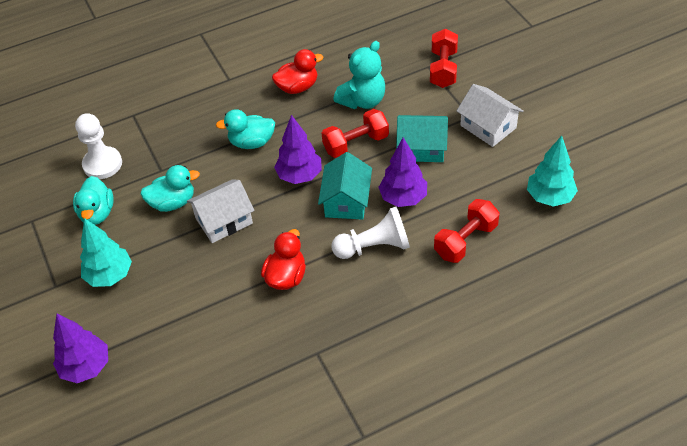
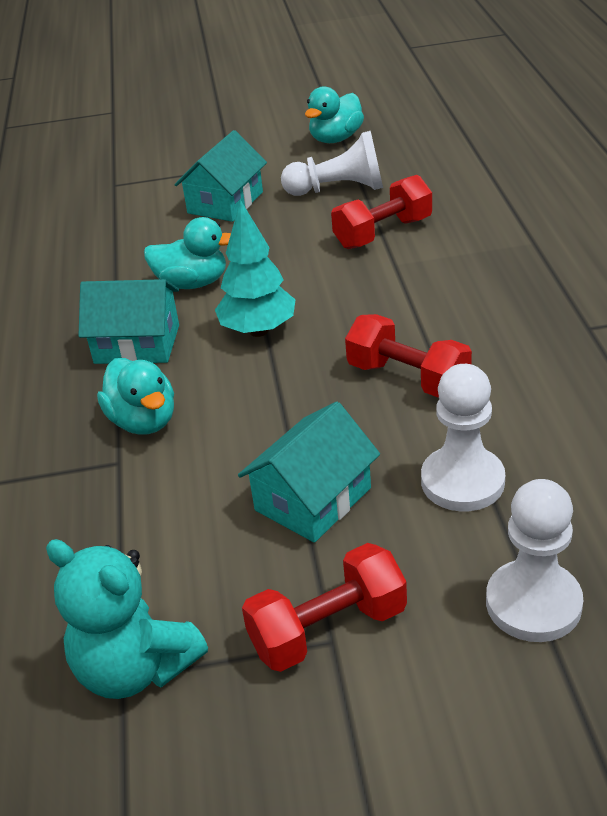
purple tree: 3 -> 0
red duck: 2 -> 0
turquoise house: 2 -> 3
turquoise tree: 2 -> 1
white house: 2 -> 0
white pawn: 2 -> 3

